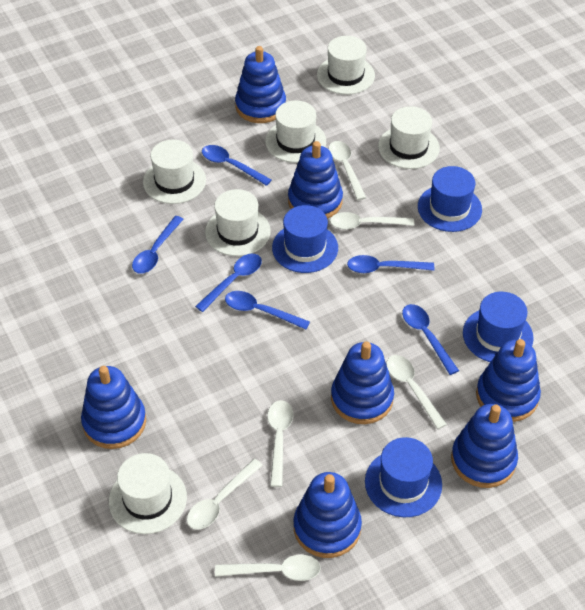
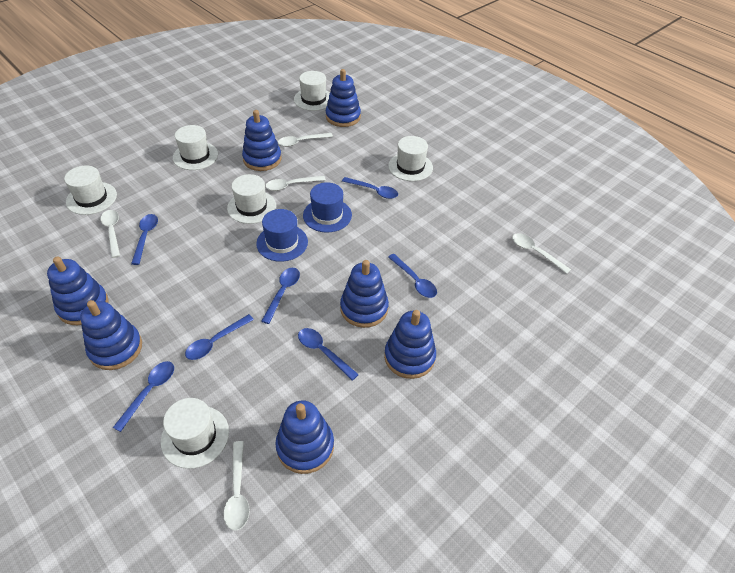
blue hat: 4 -> 2
blue spoon: 6 -> 7
white spoon: 6 -> 5

